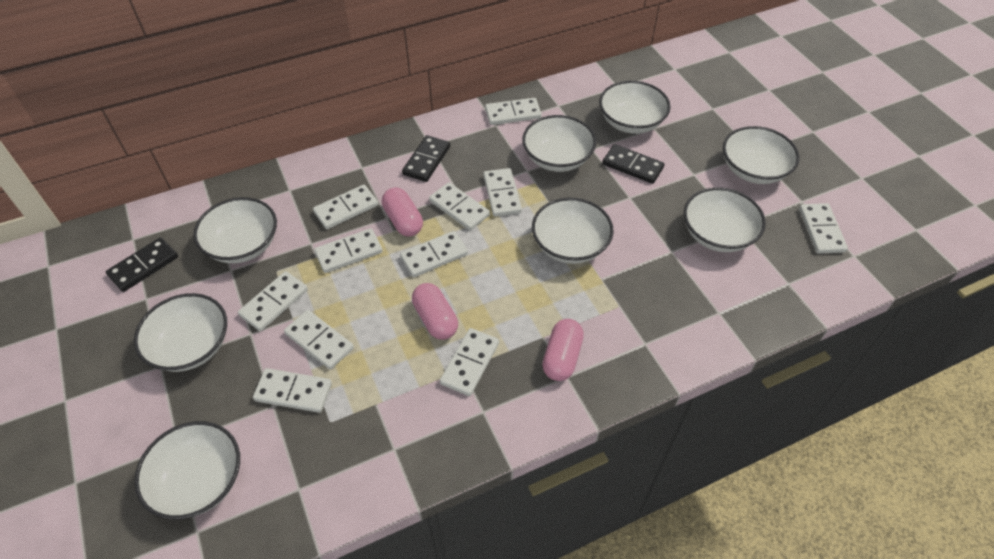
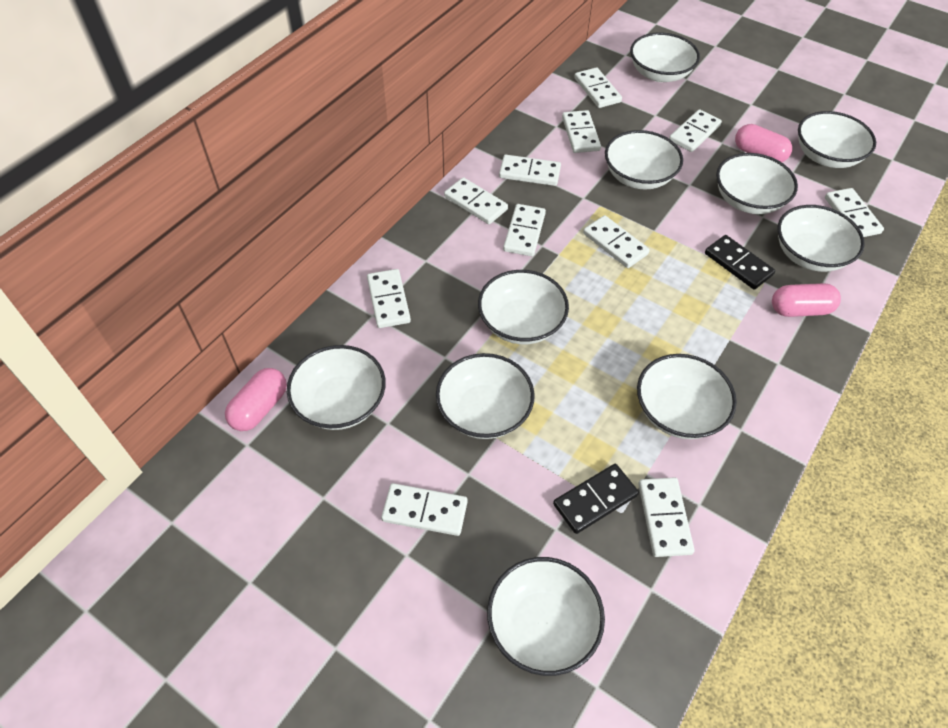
black domino: 3 -> 2
white bowl: 8 -> 10

